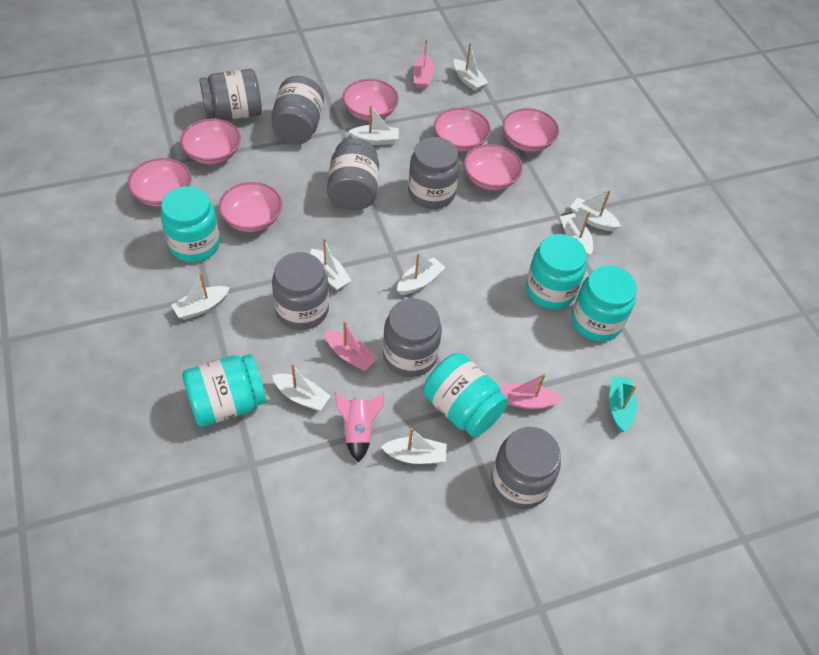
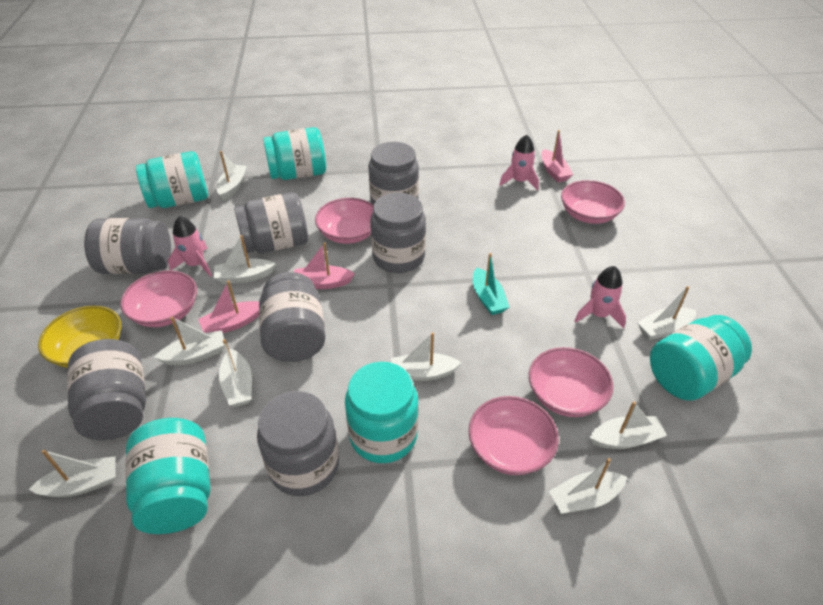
pink bowl: 7 -> 5
pink rocket: 1 -> 3
yellow bowl: 0 -> 1

